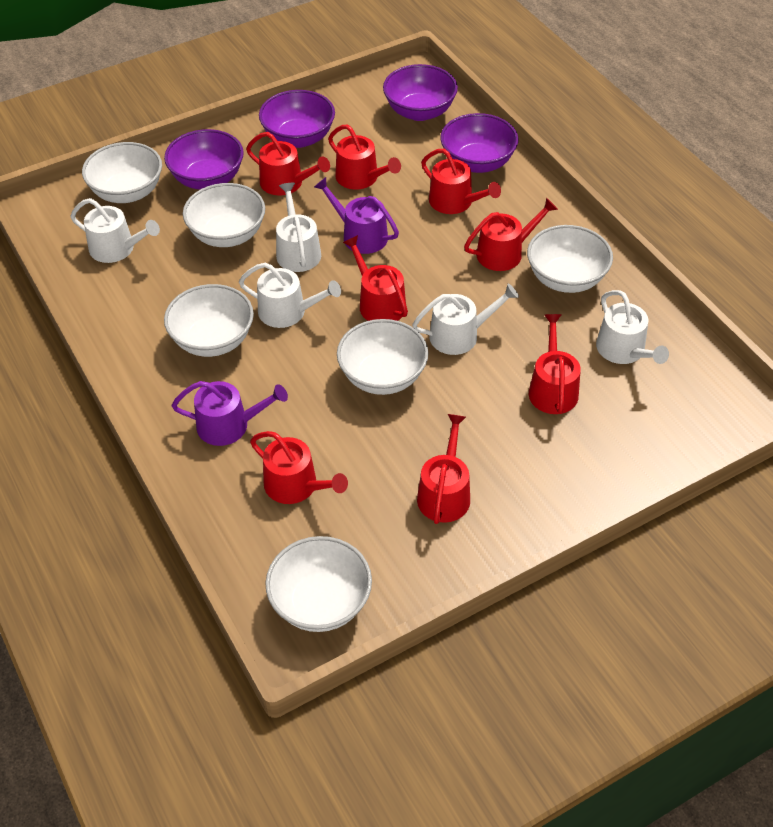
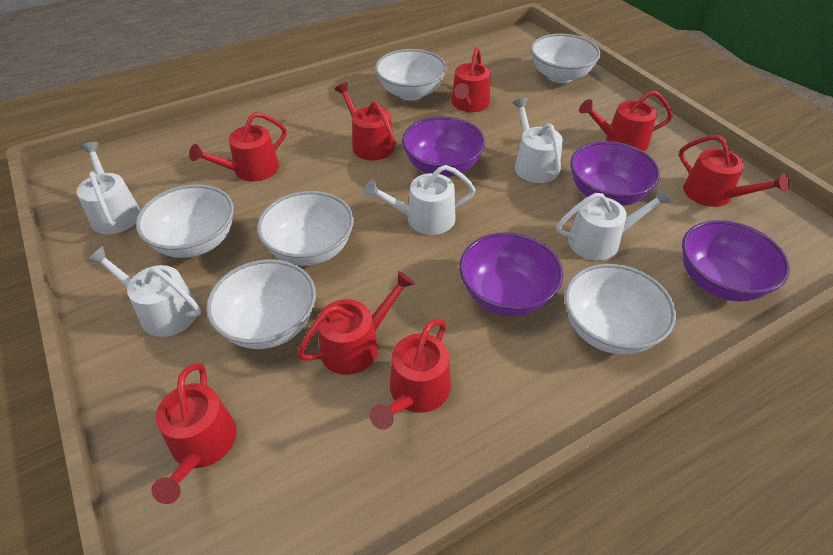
purple watering can: 2 -> 0

